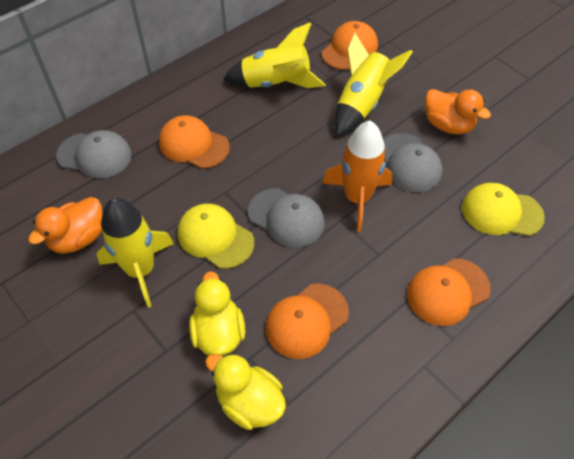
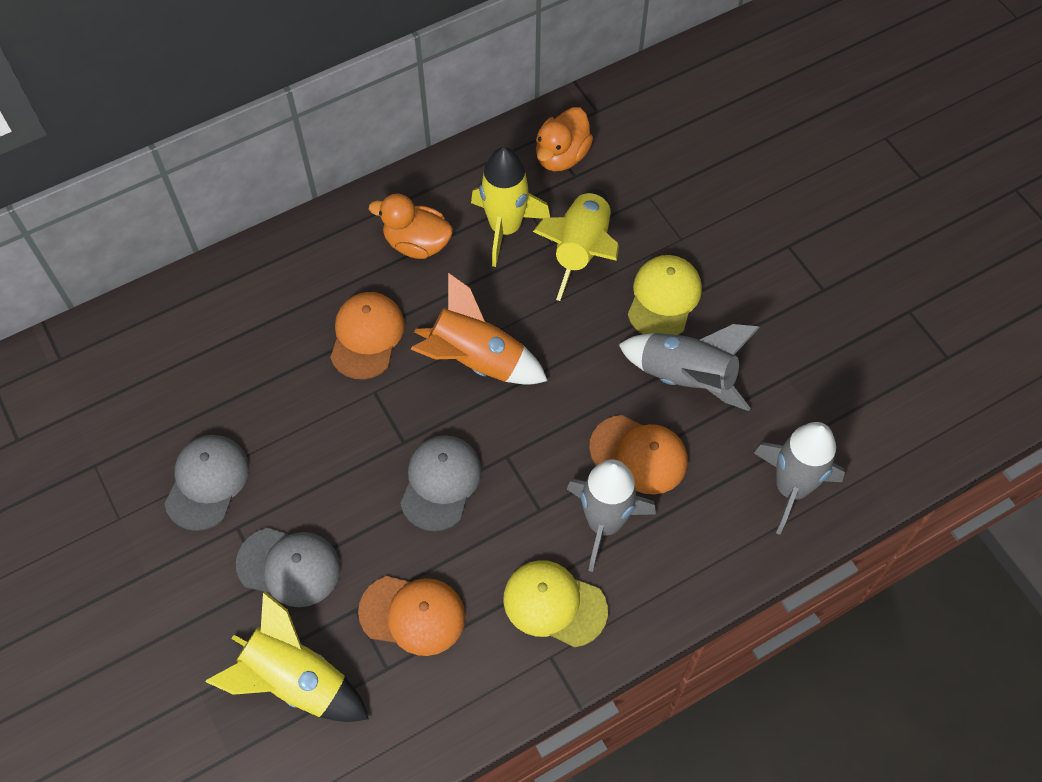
grey rocket: 0 -> 3
orange cap: 4 -> 3
yellow duck: 2 -> 0

